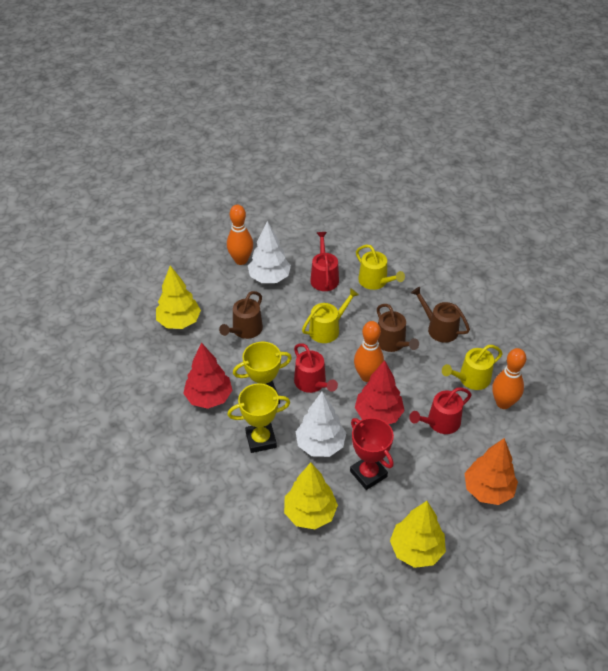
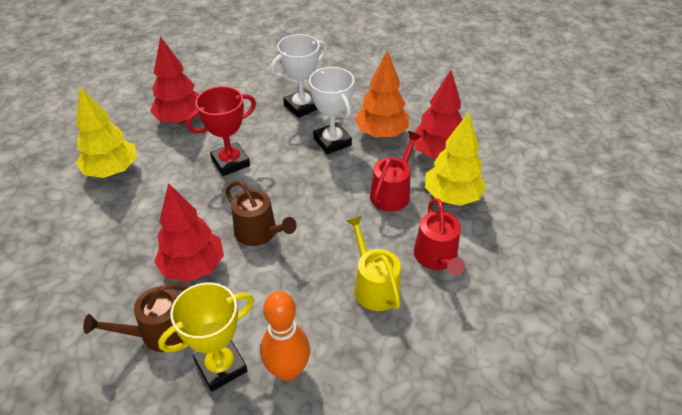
brown watering can: 3 -> 2
orange bowling pin: 3 -> 1
red tree: 2 -> 3
red watering can: 3 -> 2
white tree: 2 -> 0
white trophy: 0 -> 2
yellow tree: 3 -> 2
yellow trophy: 2 -> 1
yellow watering can: 3 -> 1

